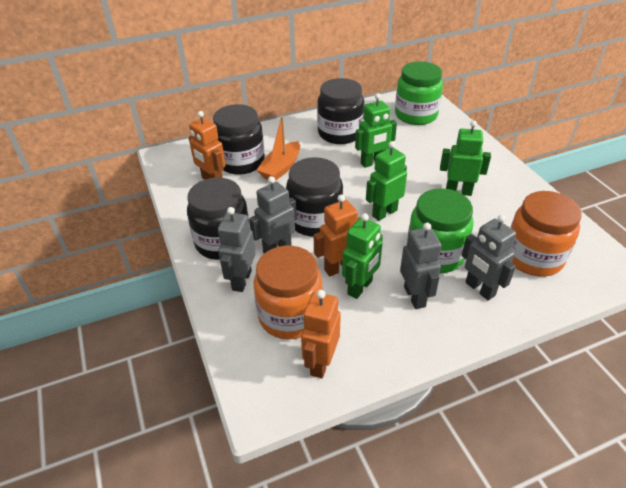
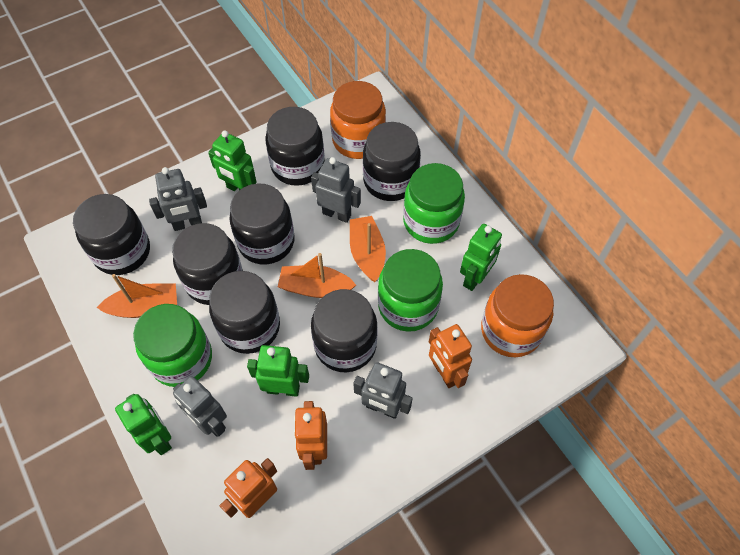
black jar: 4 -> 7
green jar: 2 -> 3
orange boat: 1 -> 3

